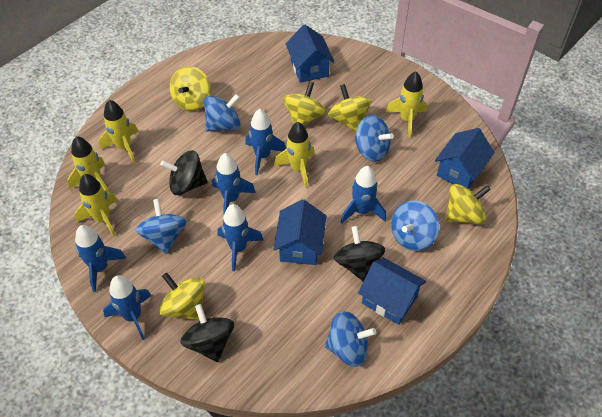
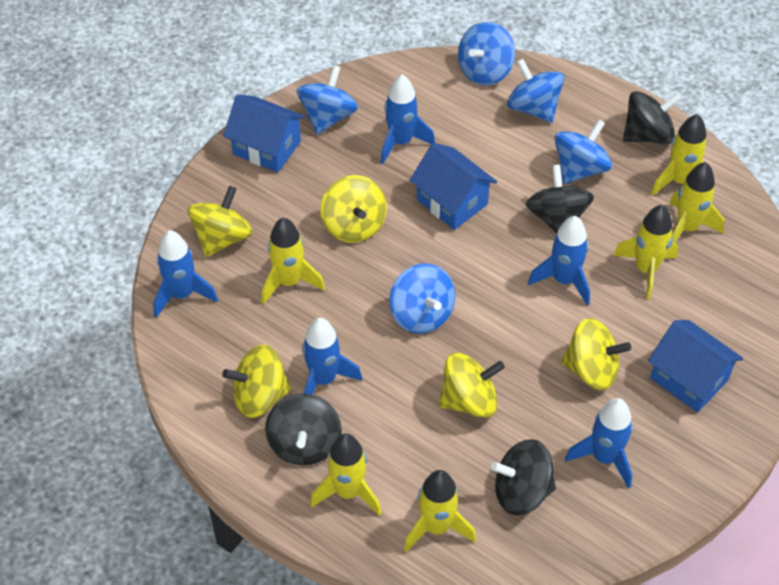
black spinning top: 3 -> 4
blue house: 4 -> 3
blue rocket: 6 -> 5
yellow rocket: 5 -> 6

